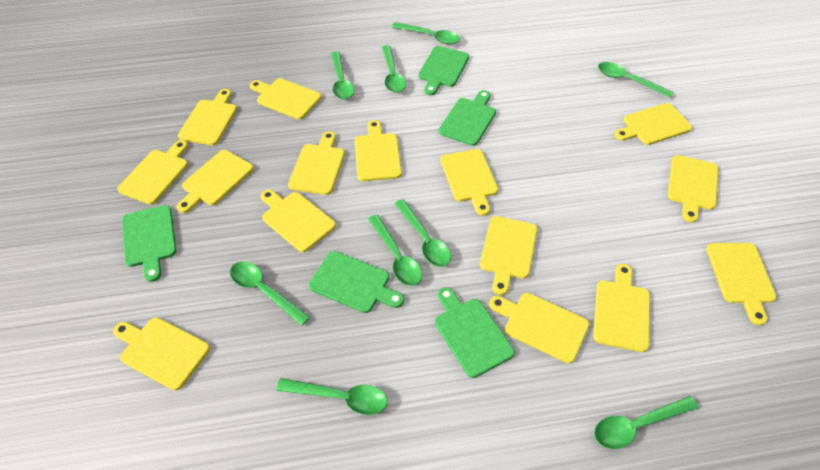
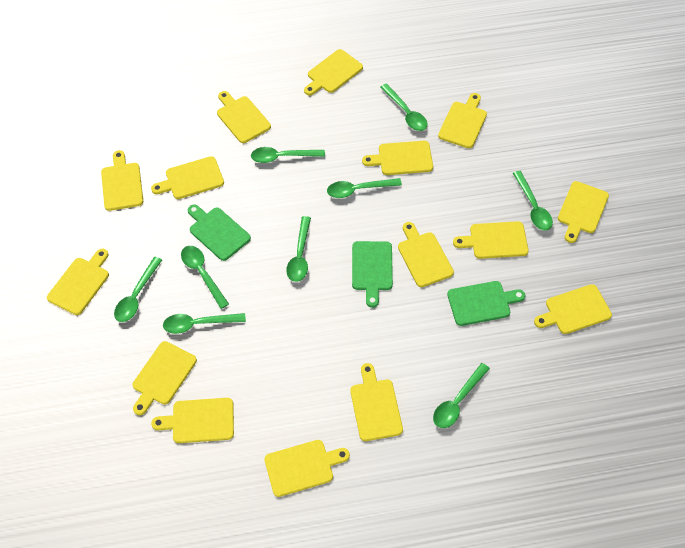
green cutting board: 5 -> 3

